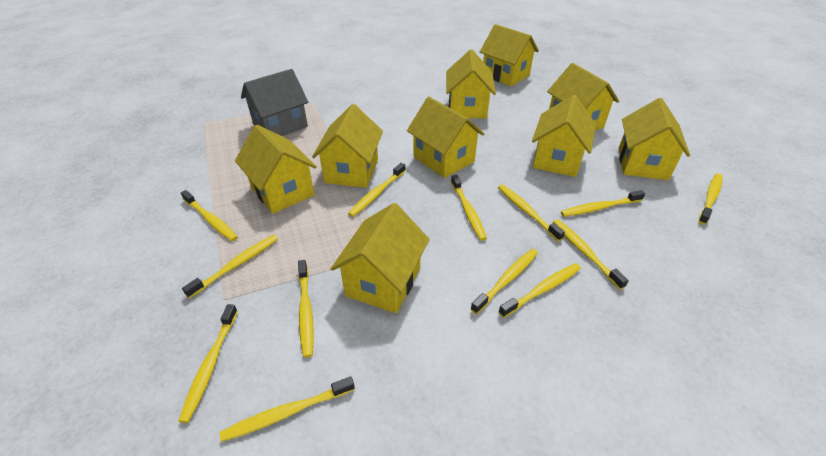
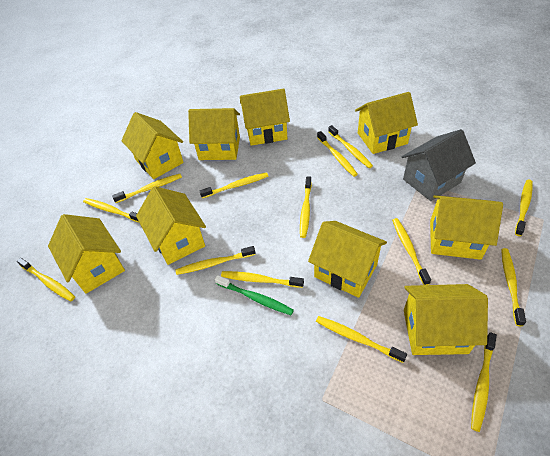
green toothbrush: 0 -> 1
yellow toothbrush: 13 -> 14

